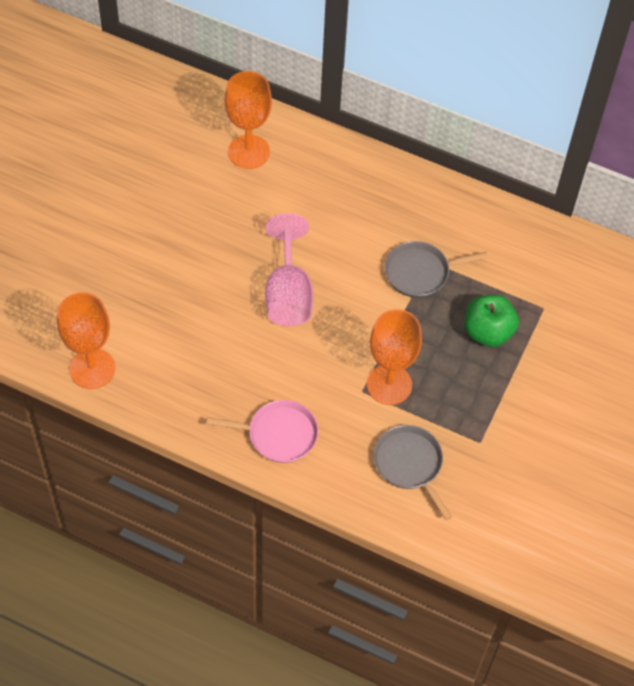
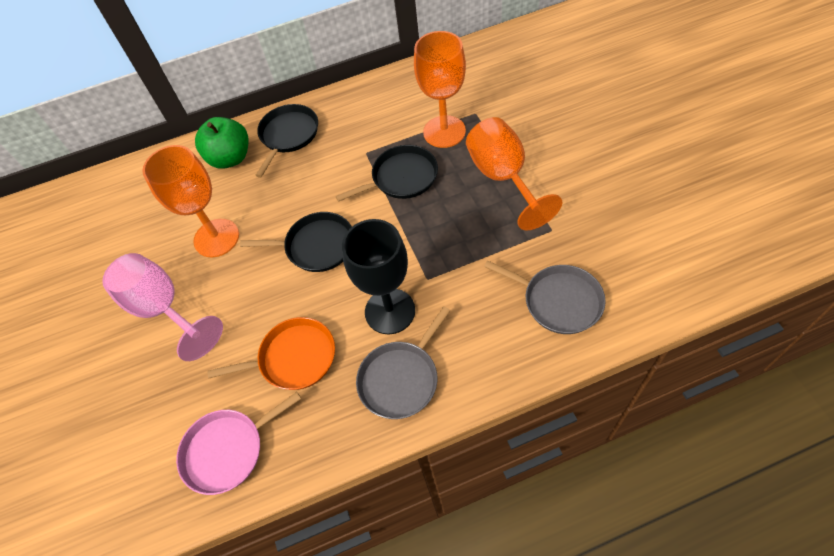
black goblet: 0 -> 1
black pan: 0 -> 3
orange pan: 0 -> 1

